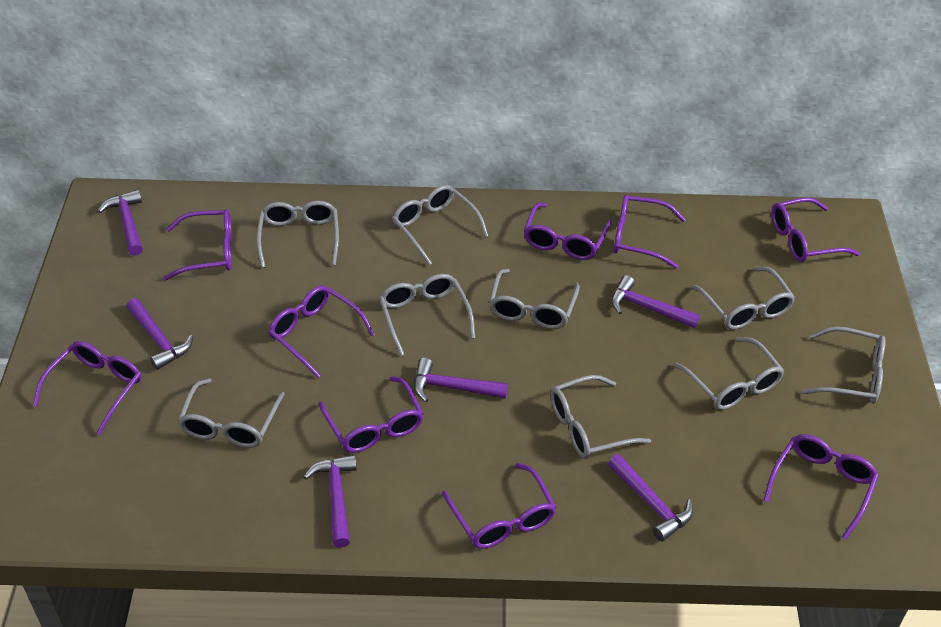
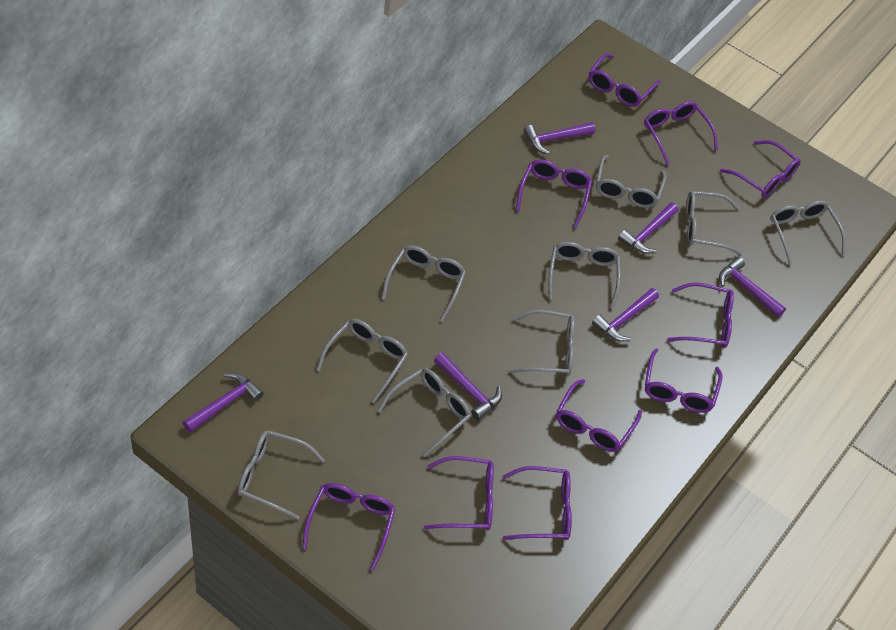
purple glasses: 9 -> 10

